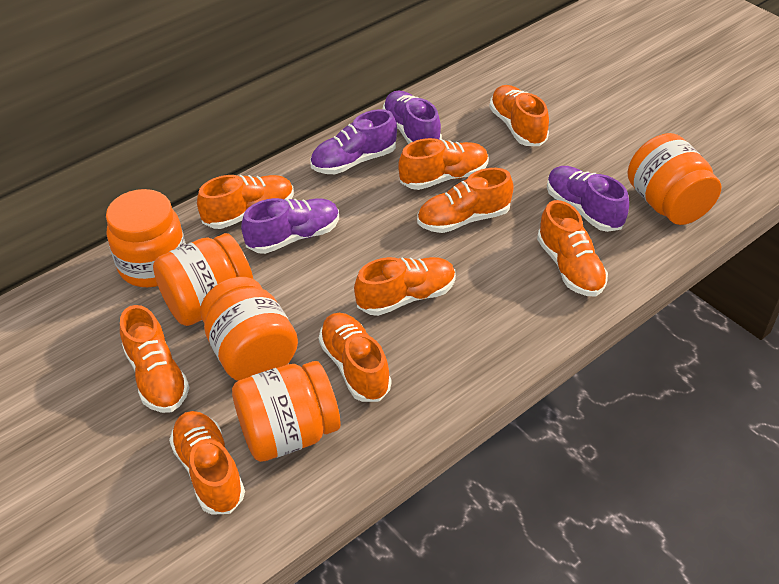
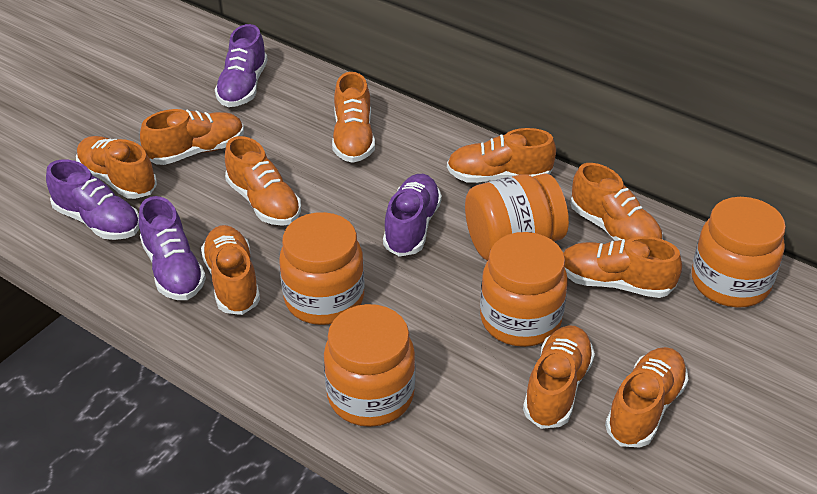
orange shoe: 9 -> 10

